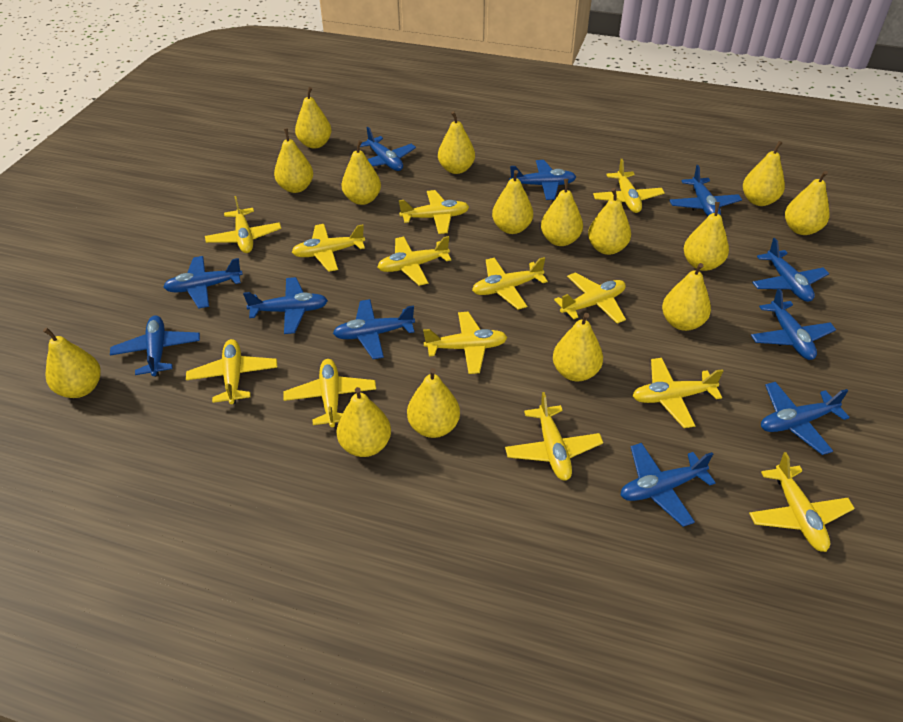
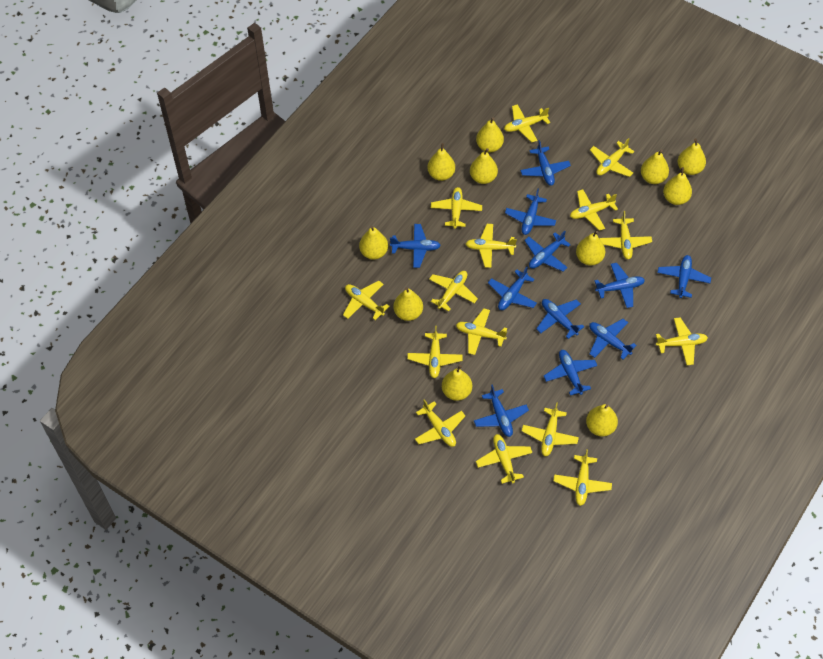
yellow pear: 15 -> 11
yellow plane: 13 -> 15

